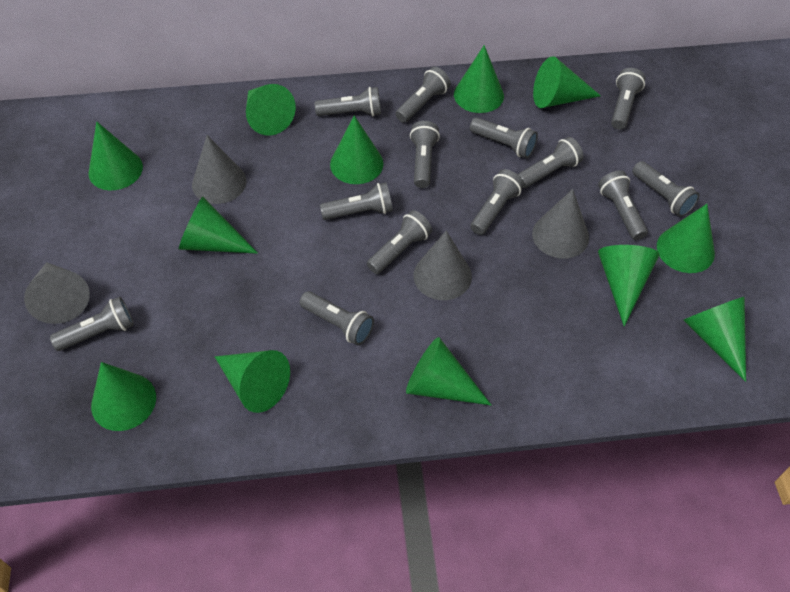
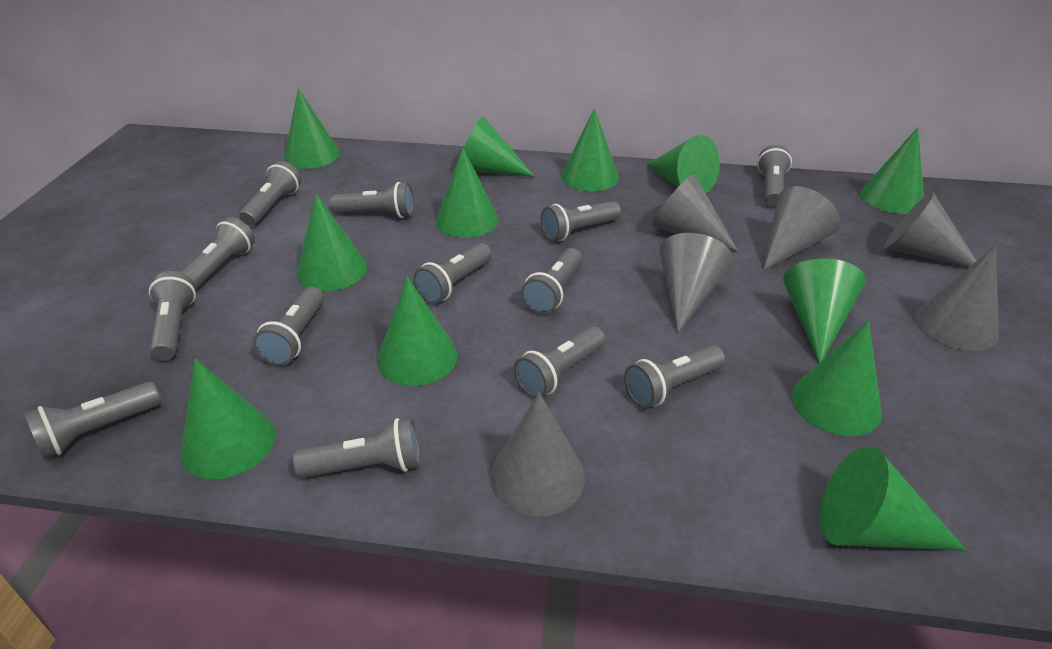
grey cone: 4 -> 6

